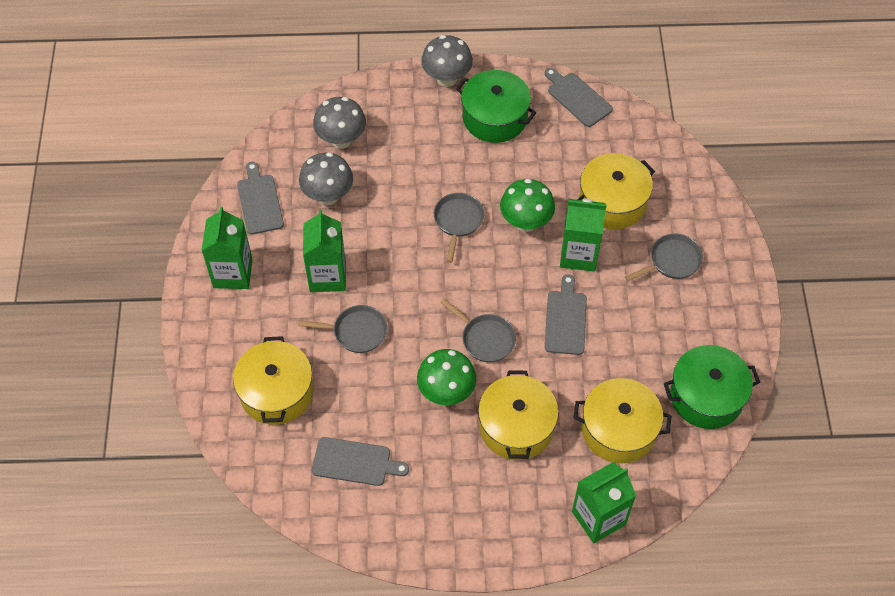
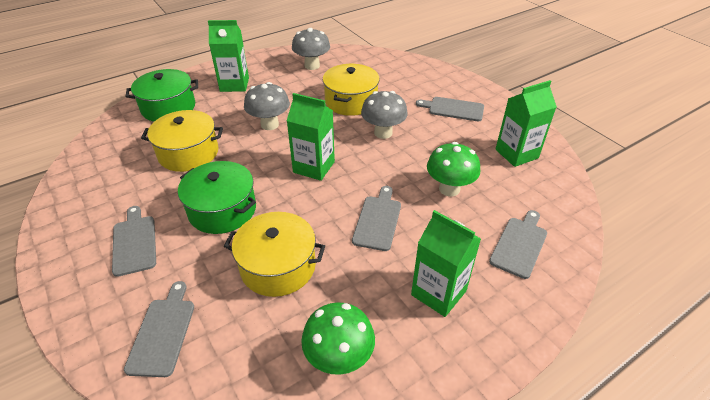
grey cutting board: 4 -> 5
grey pan: 4 -> 0
yellow pot: 4 -> 3

